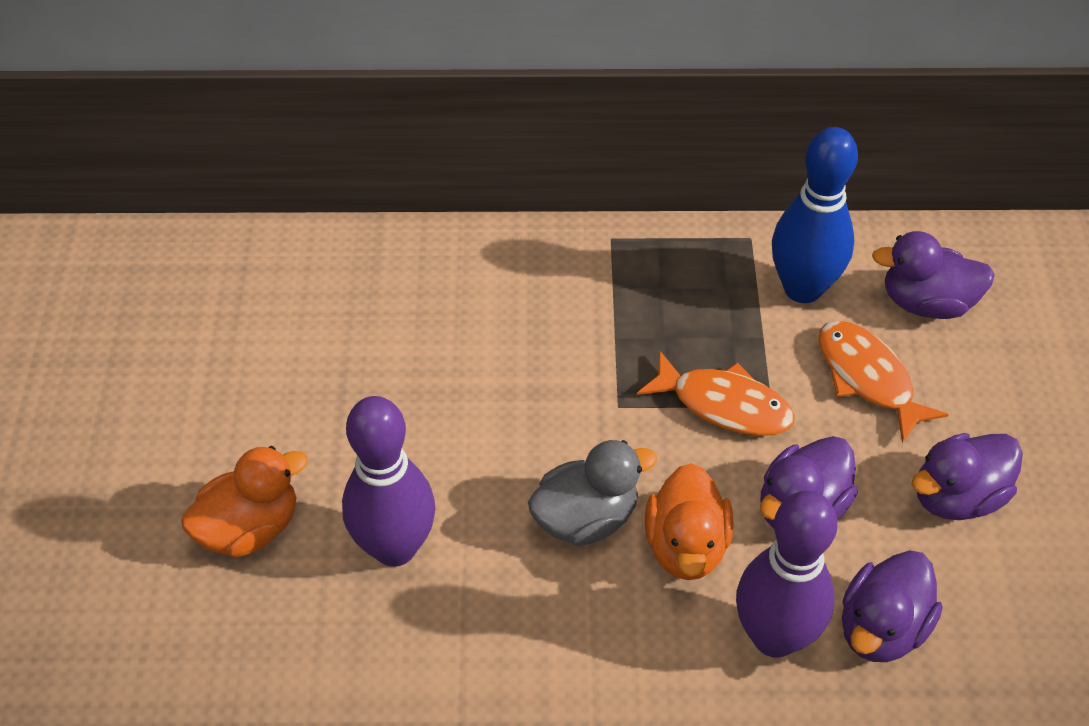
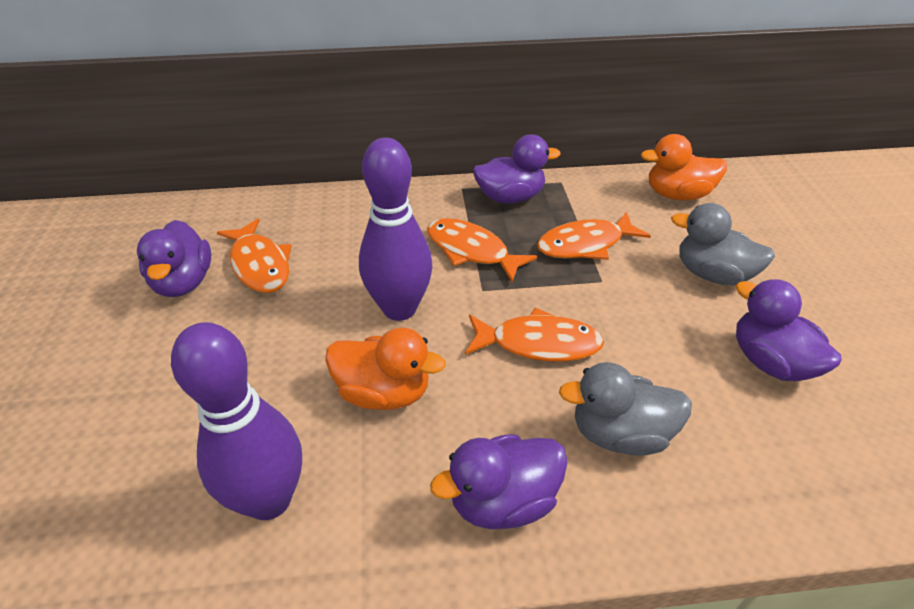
blue bowling pin: 1 -> 0
grey duck: 1 -> 2
orange fish: 2 -> 4

